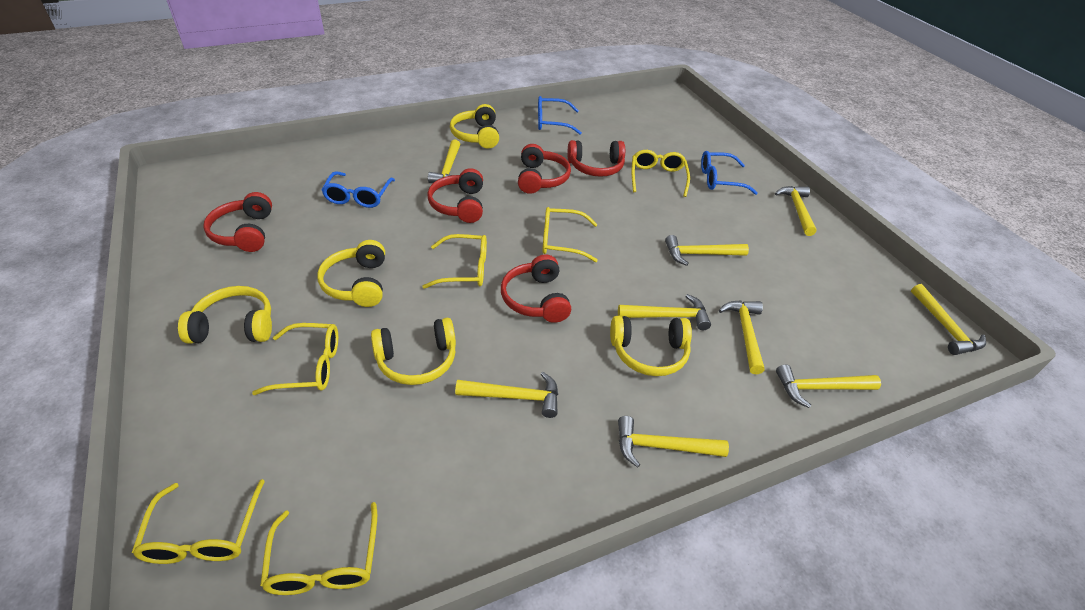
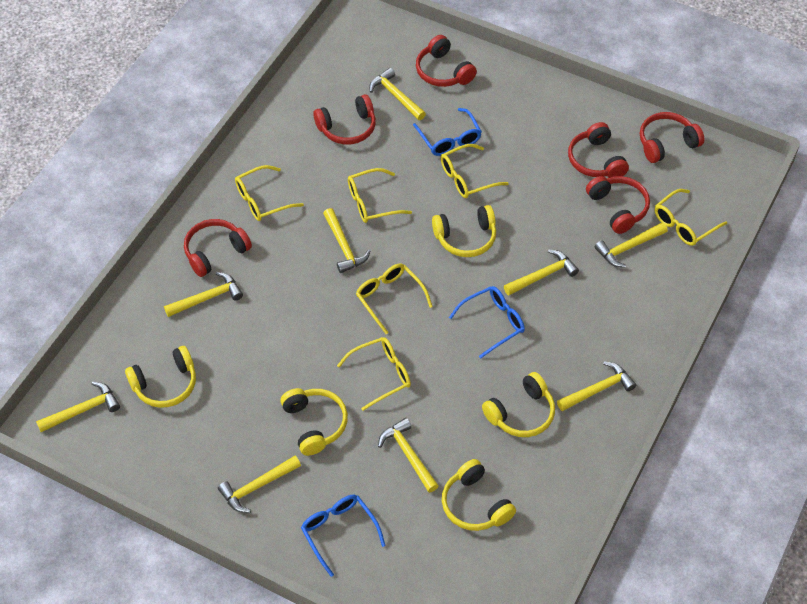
red headphones: 5 -> 6

